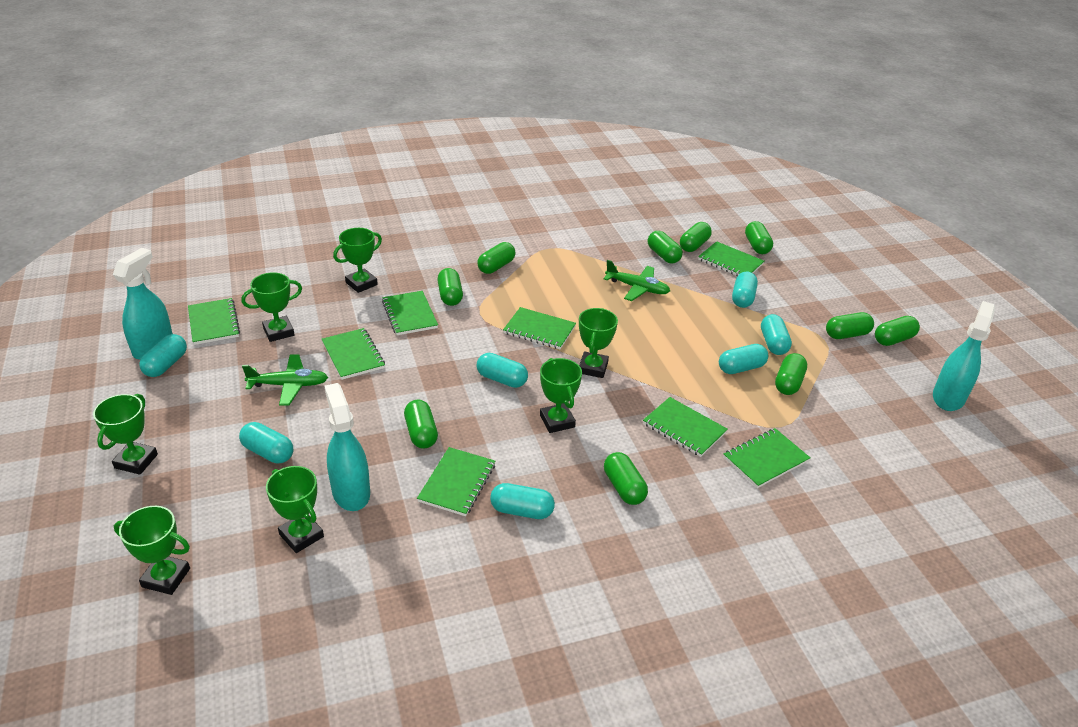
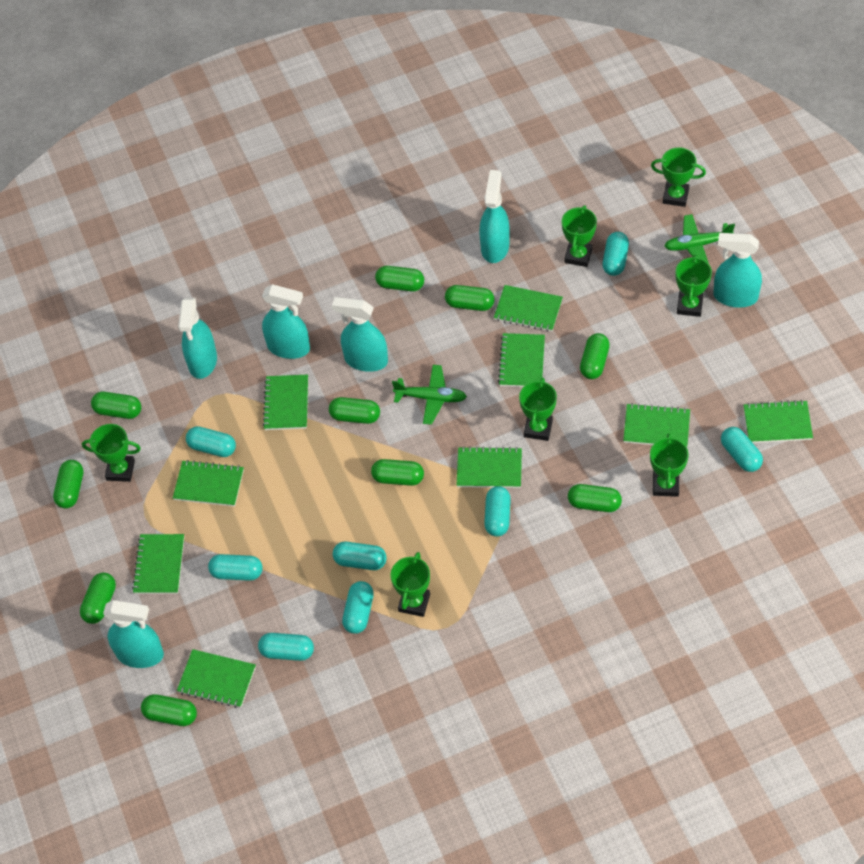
green notebook: 8 -> 9
turquoise capsule: 7 -> 8
turquoise spray bottle: 3 -> 6

